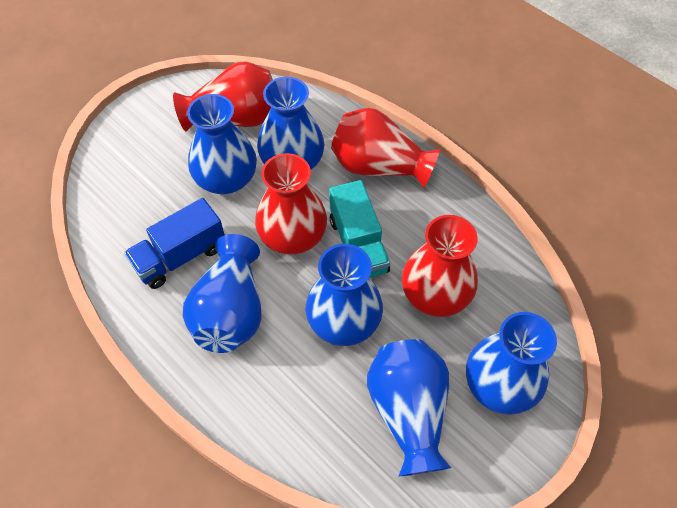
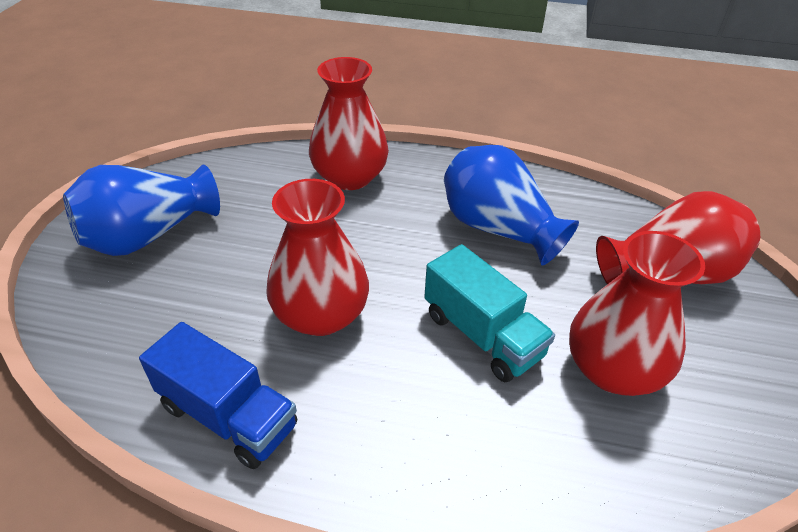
blue vase: 6 -> 2

